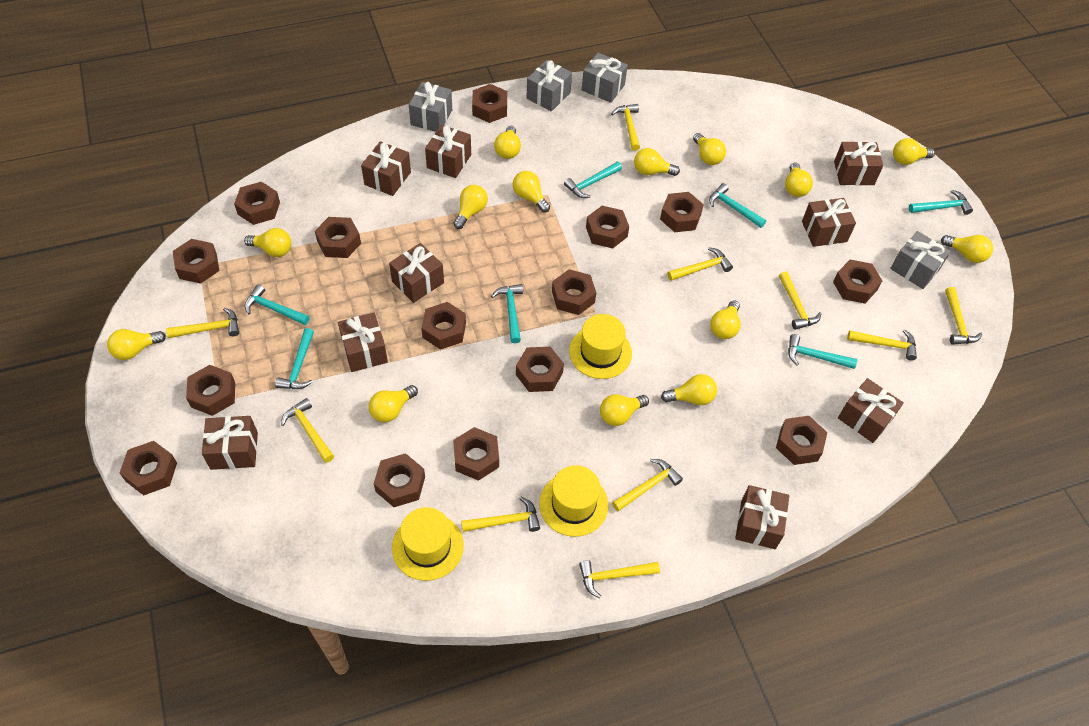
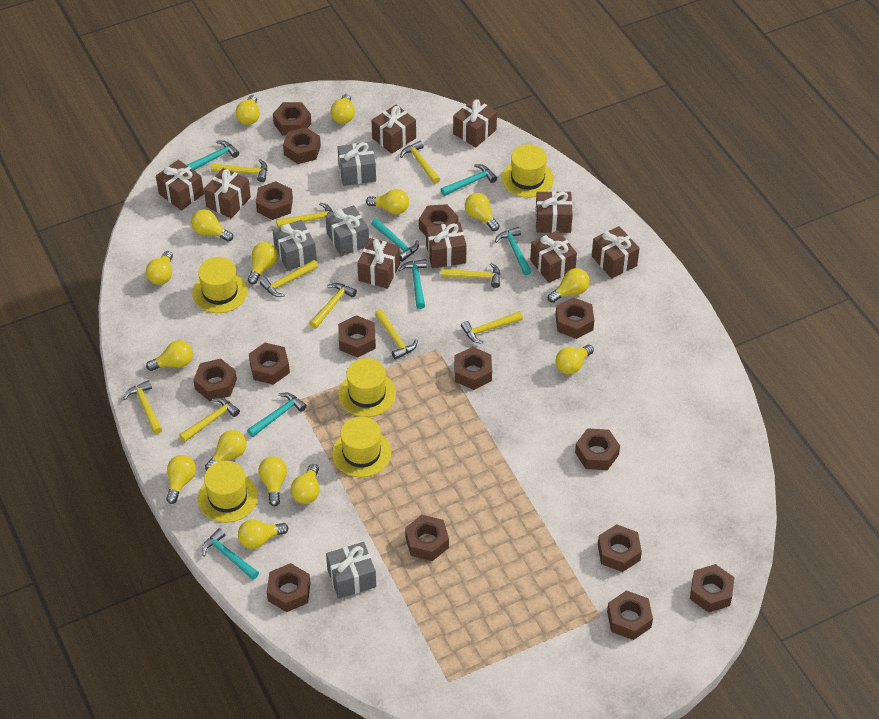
yellow hat: 3 -> 5
yellow light bulb: 14 -> 15

